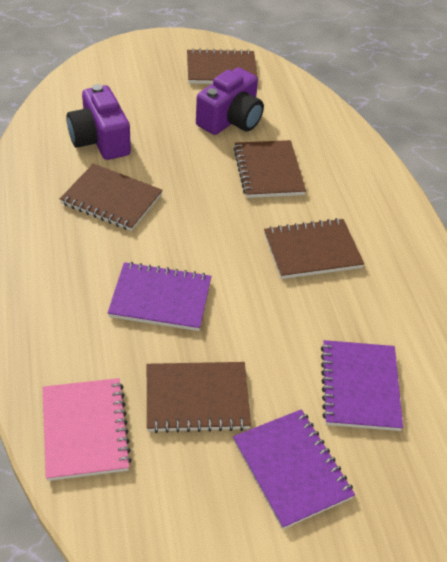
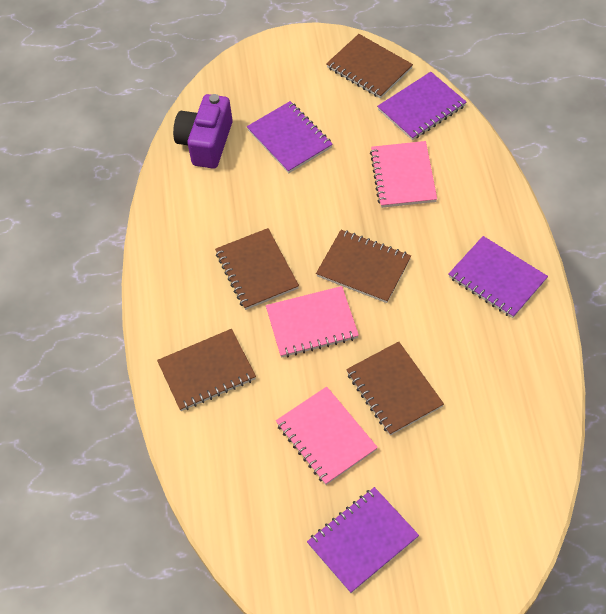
pink notebook: 1 -> 3
purple camera: 2 -> 1
purple notebook: 3 -> 4

